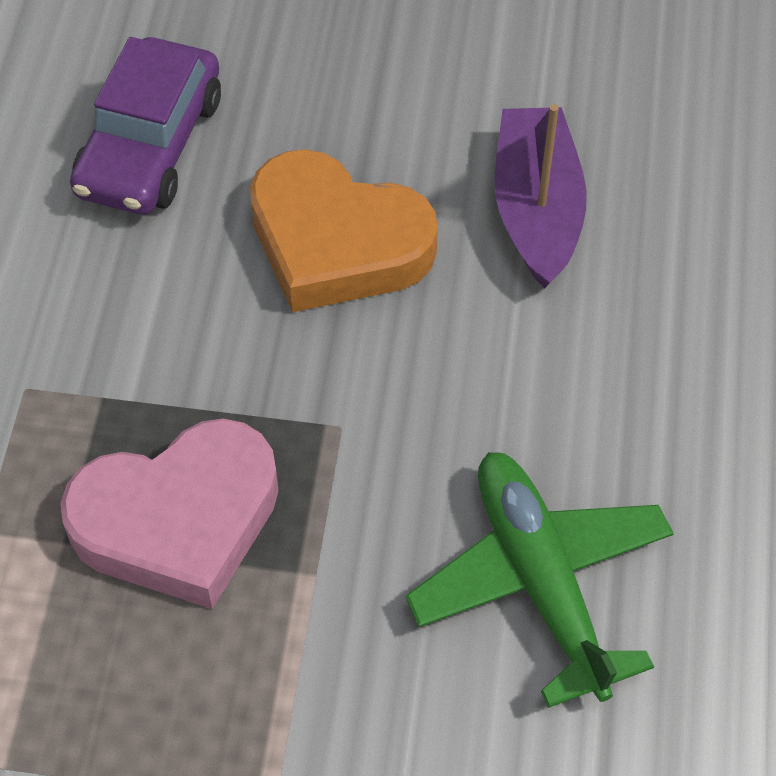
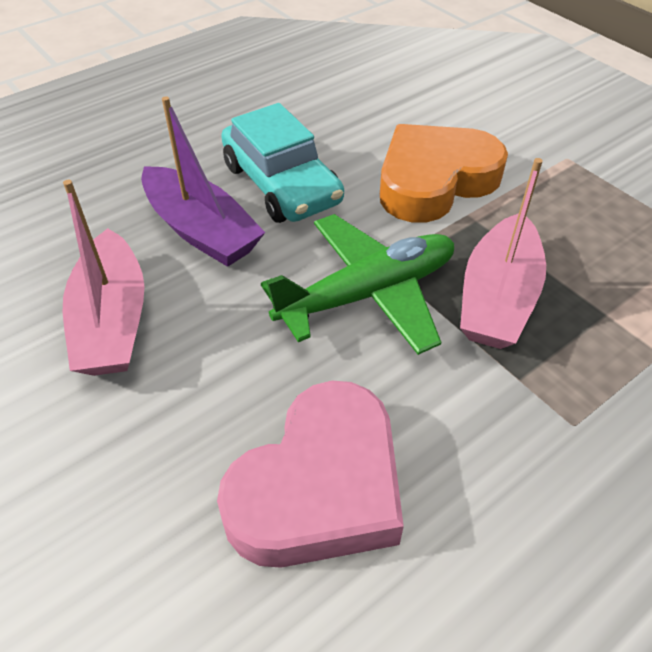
pink boat: 0 -> 2
purple car: 1 -> 0
turquoise car: 0 -> 1

